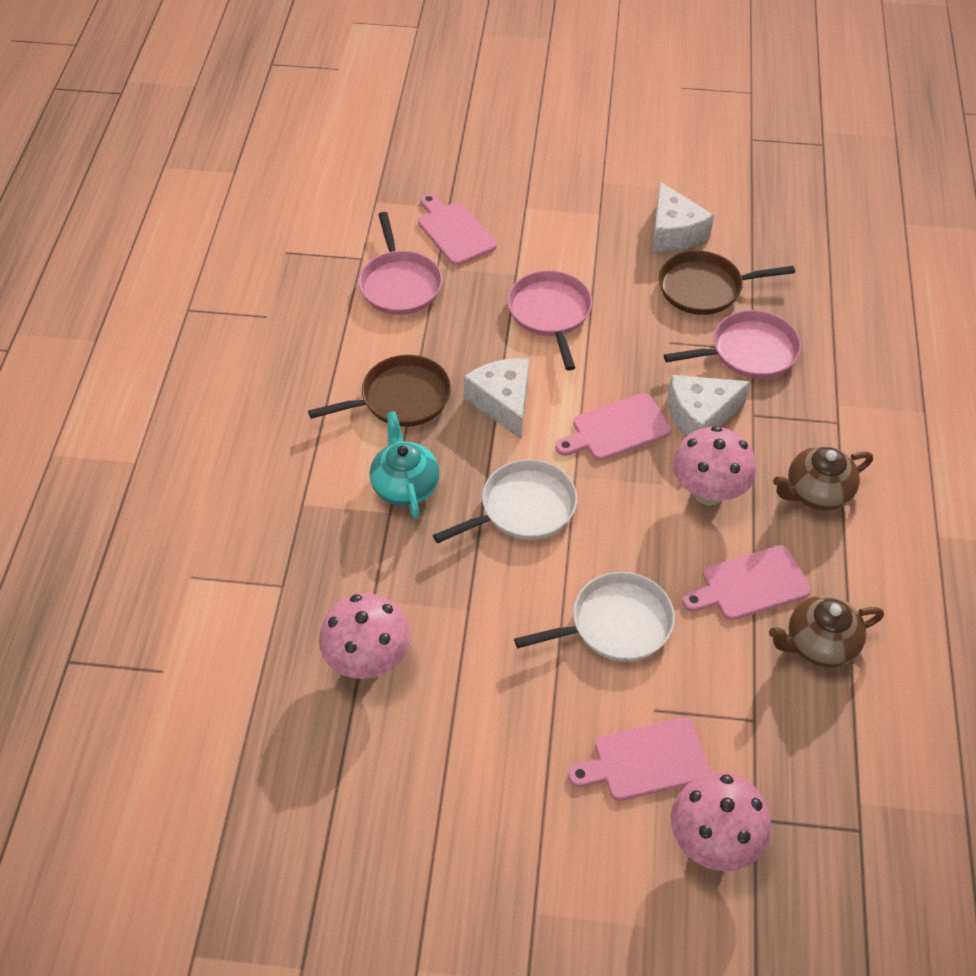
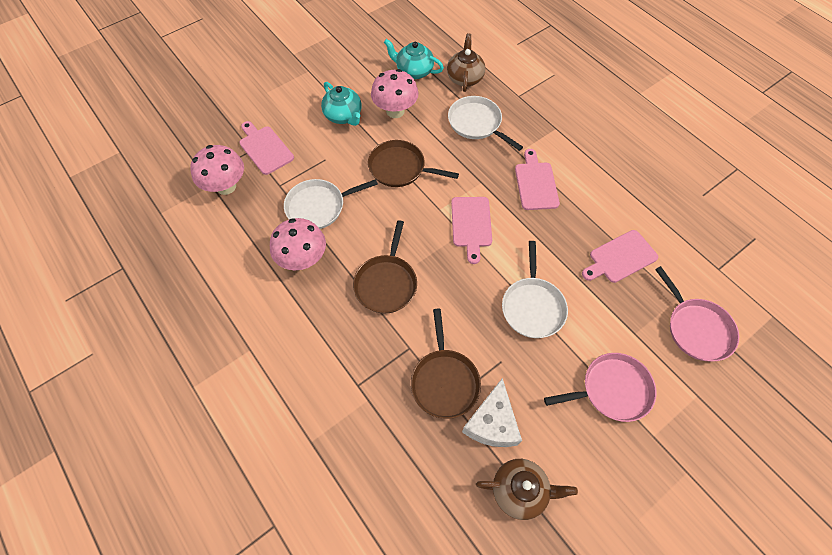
brown pan: 2 -> 3
pink pan: 3 -> 2
turquoise teapot: 1 -> 2
white cheese: 3 -> 1
white pan: 2 -> 3

